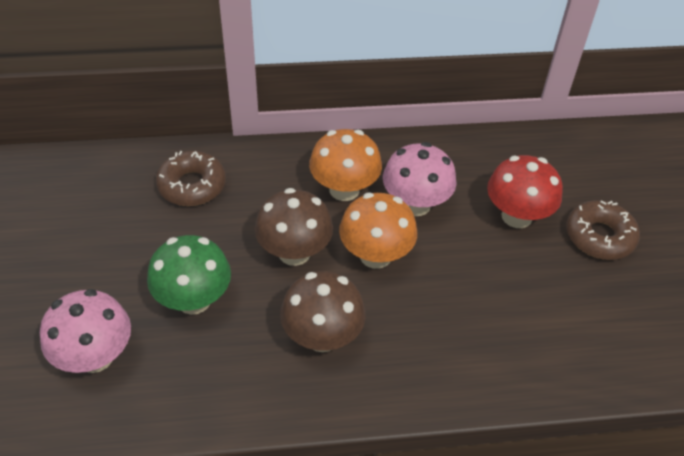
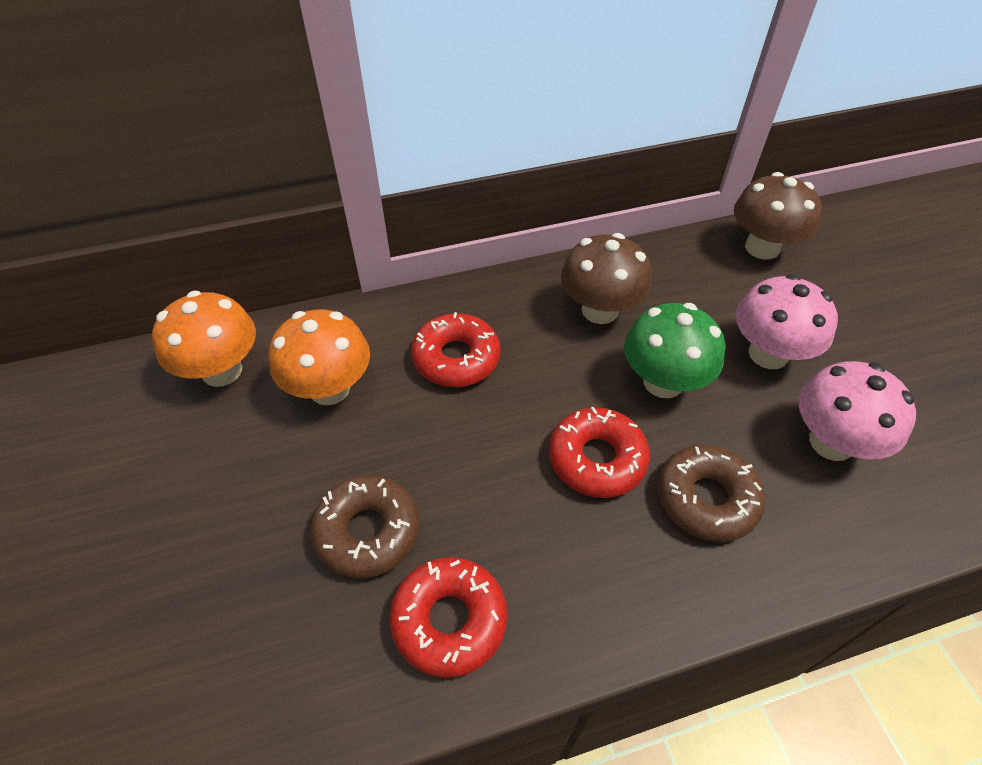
red donut: 0 -> 3
red mushroom: 1 -> 0

